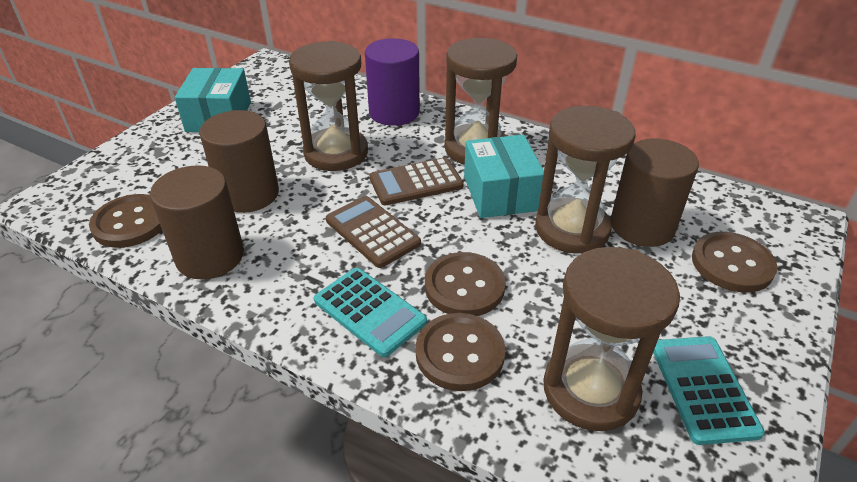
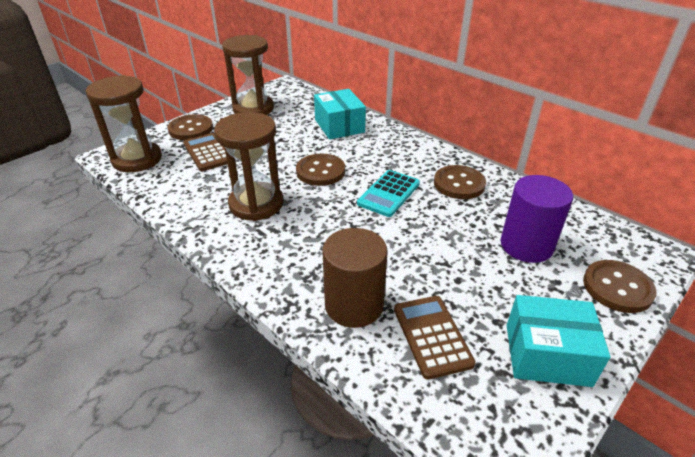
brown cylinder: 3 -> 1
brown hourglass: 4 -> 3
turquoise calculator: 2 -> 1

